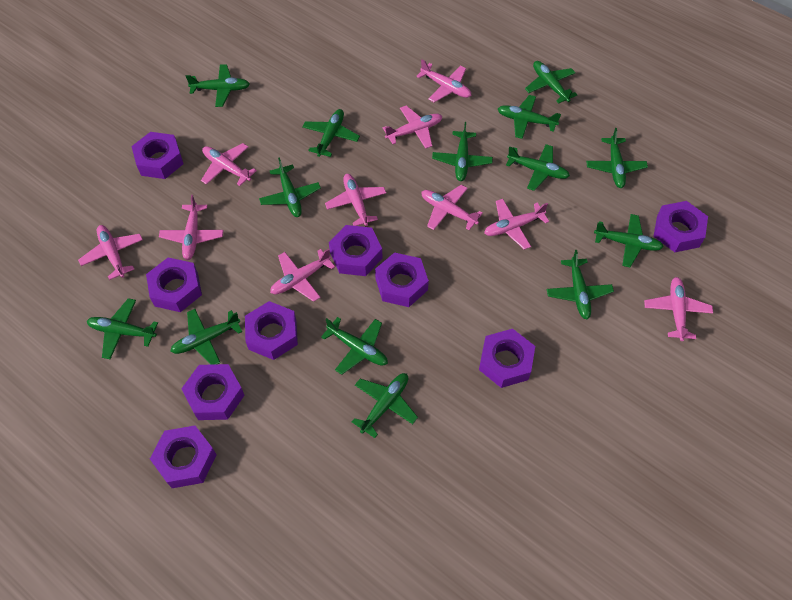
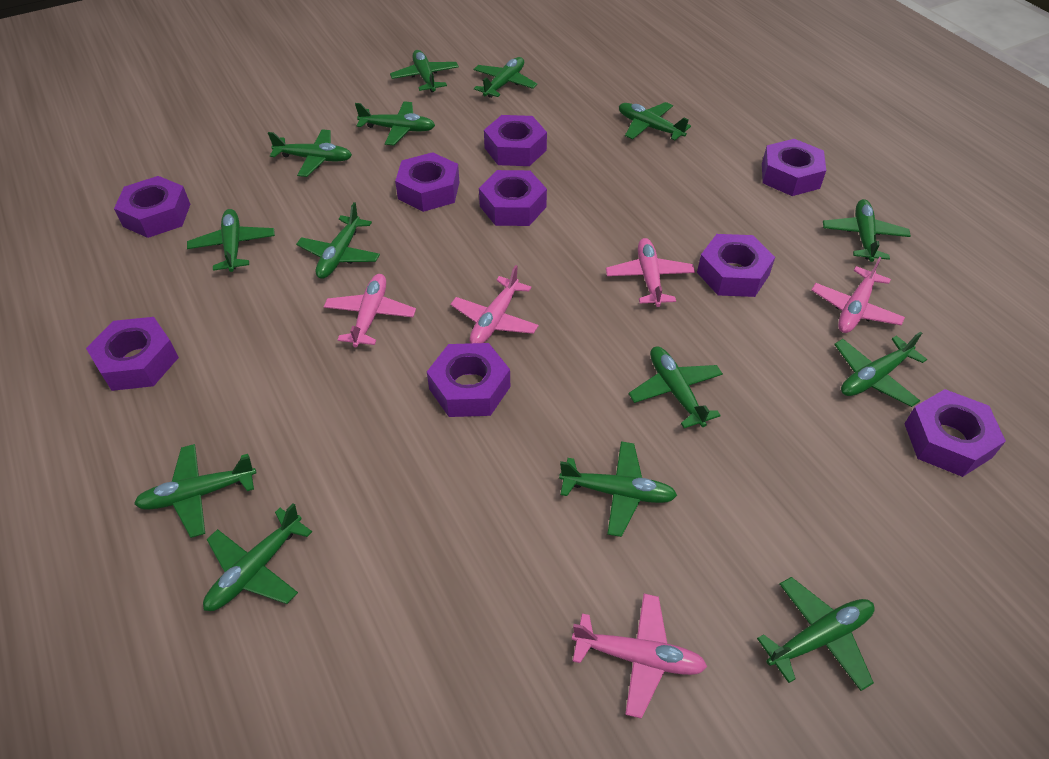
pink plane: 10 -> 5

